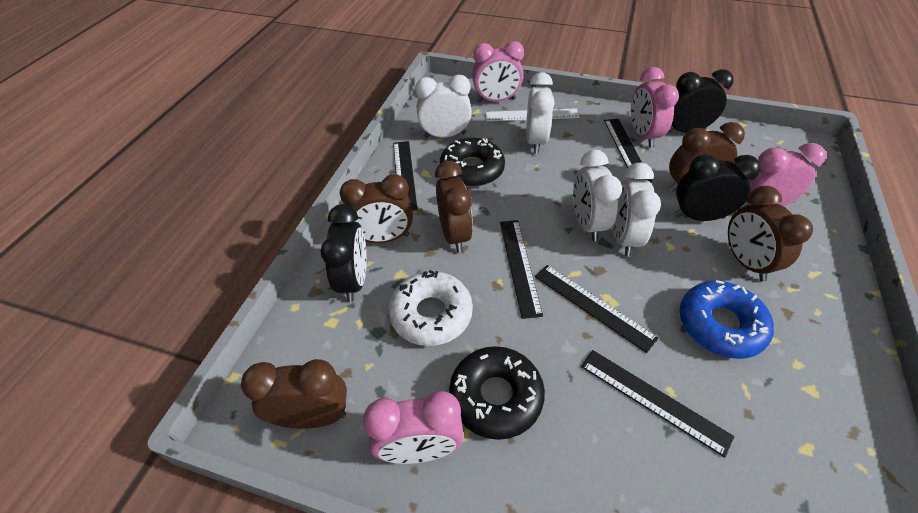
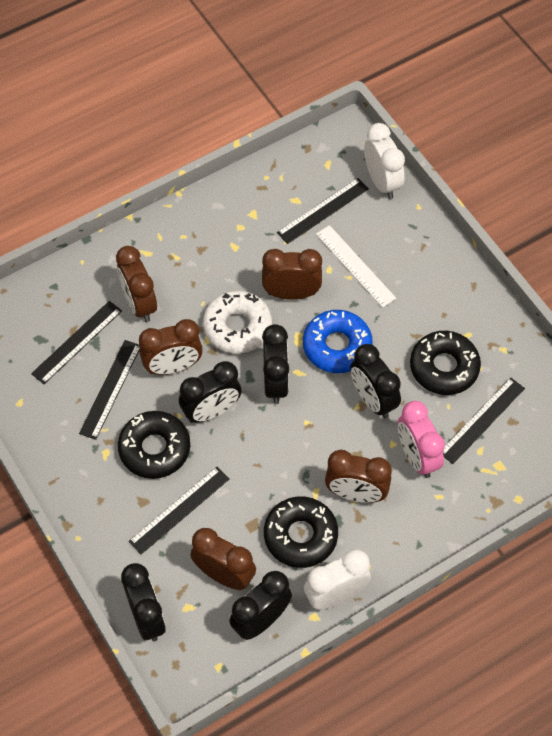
black clock: 3 -> 5
black donut: 2 -> 3
pink clock: 4 -> 1
white clock: 4 -> 2

